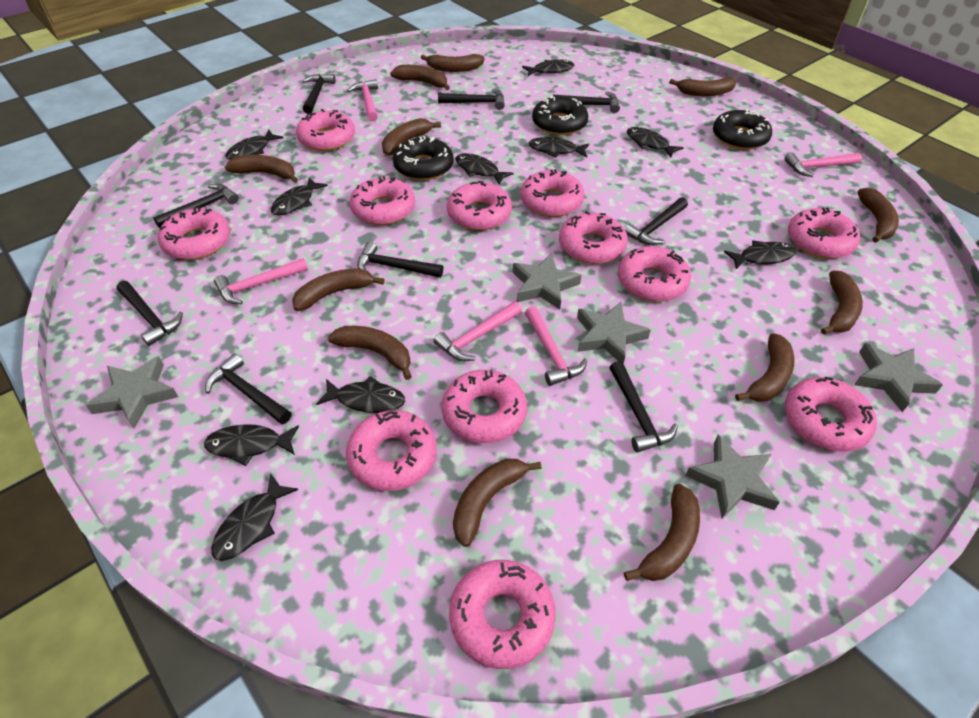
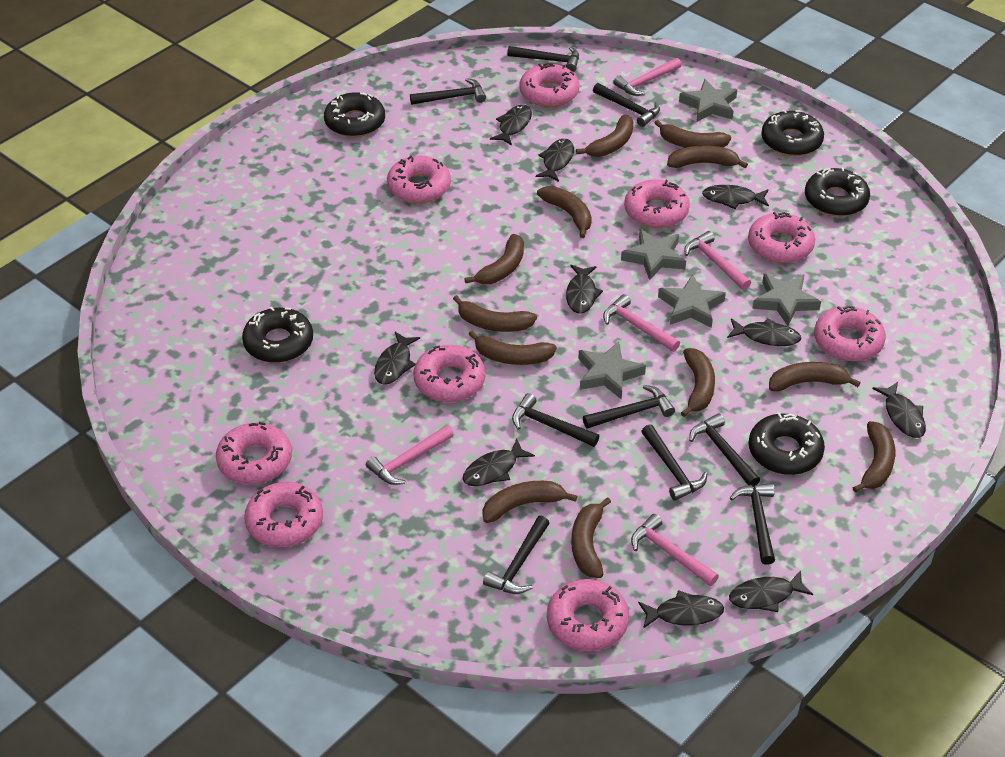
black donut: 3 -> 5
pink donut: 12 -> 9

